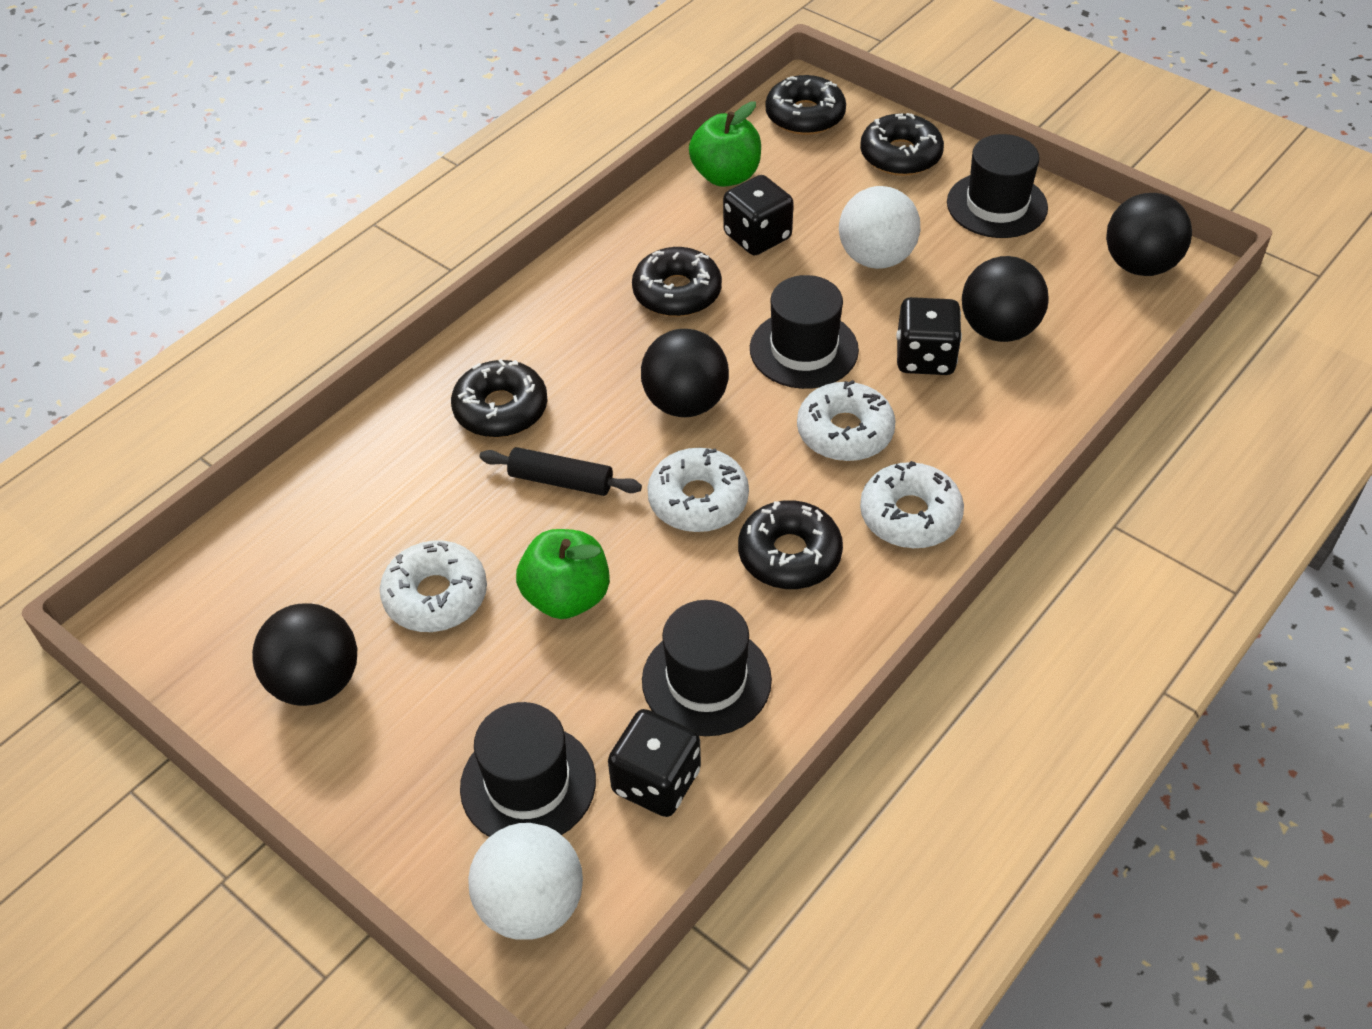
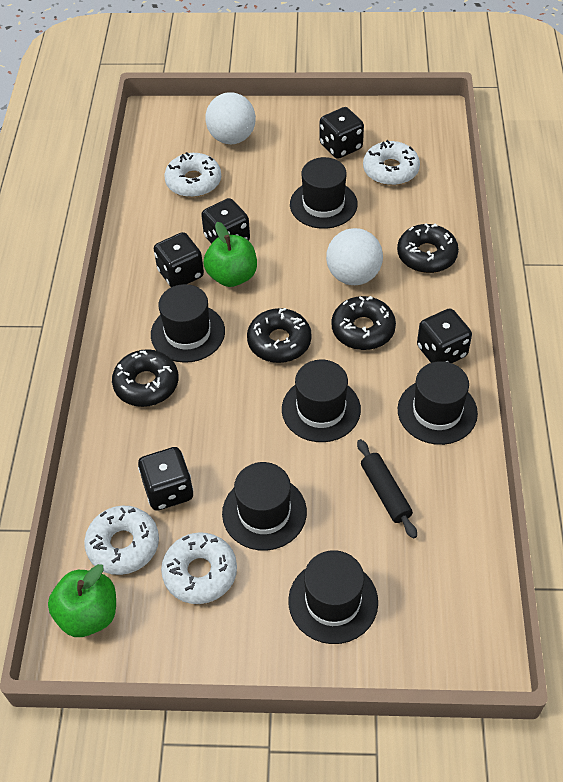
black ball: 4 -> 0
black dice: 3 -> 5
black donut: 5 -> 4
black hat: 4 -> 6

